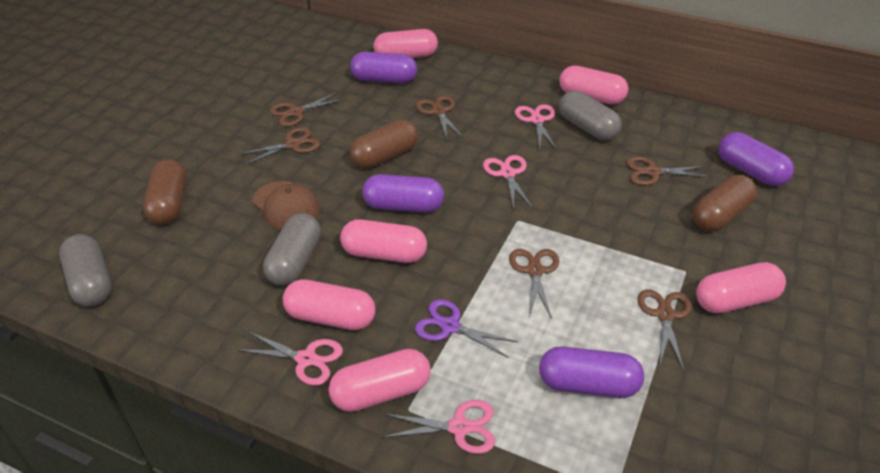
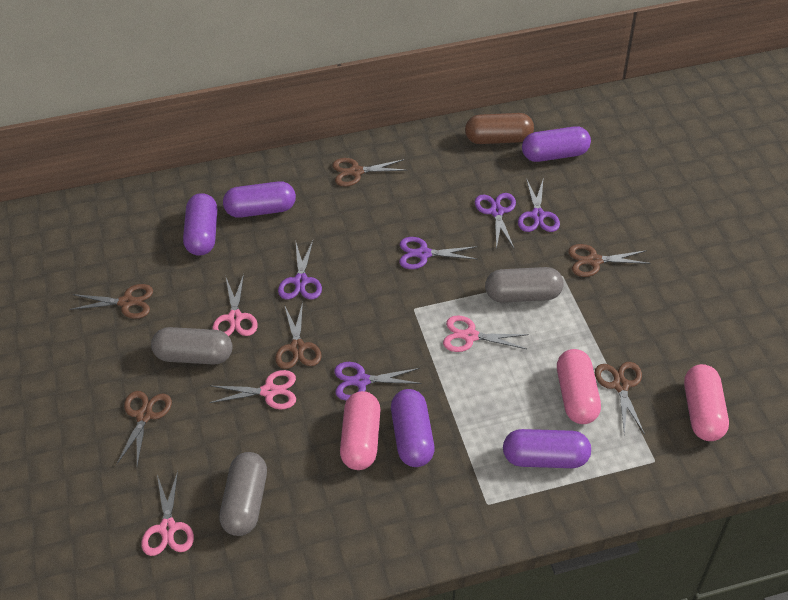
brown cap: 1 -> 0
brown capsule: 3 -> 1
pink capsule: 6 -> 3
purple capsule: 4 -> 5
purple scissors: 1 -> 5

